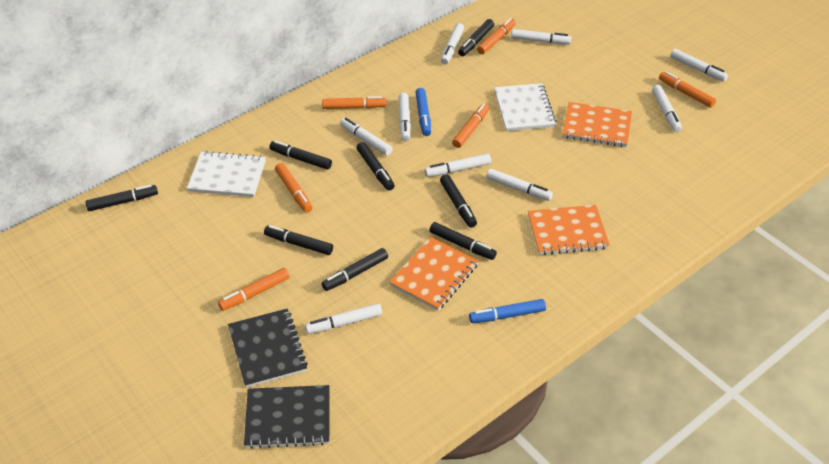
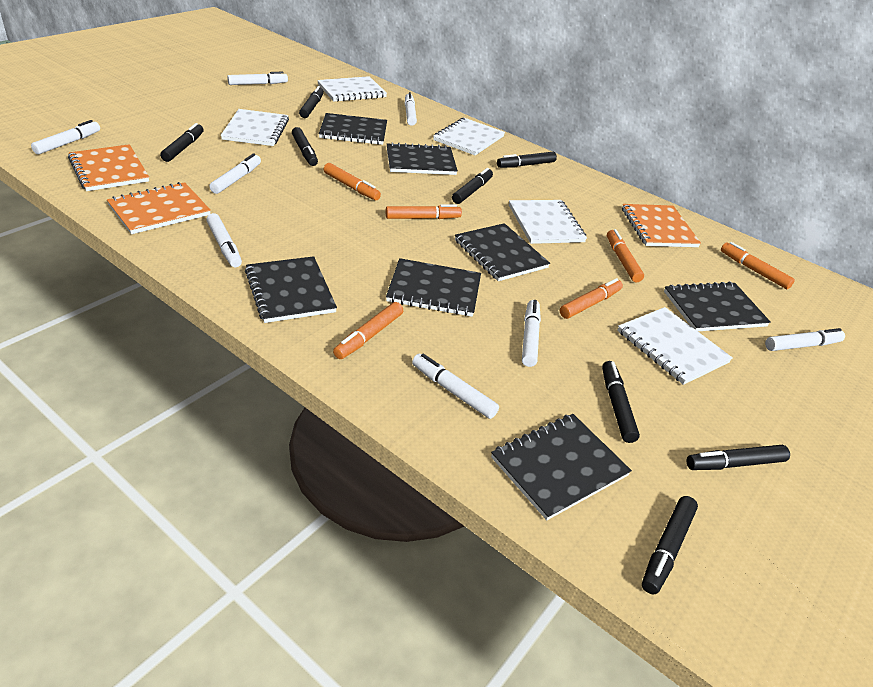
black notebook: 2 -> 7
blue marker: 2 -> 0
white marker: 9 -> 8
white notebook: 2 -> 5

